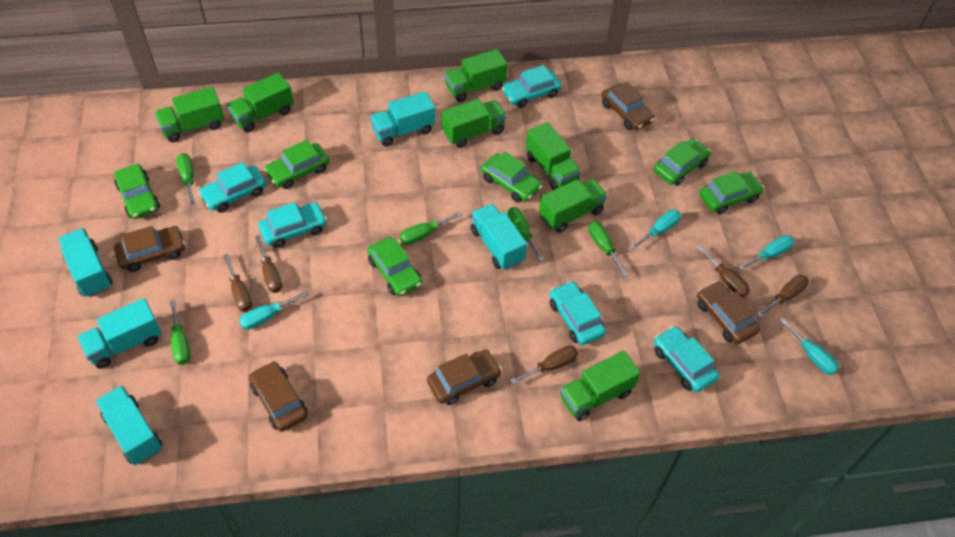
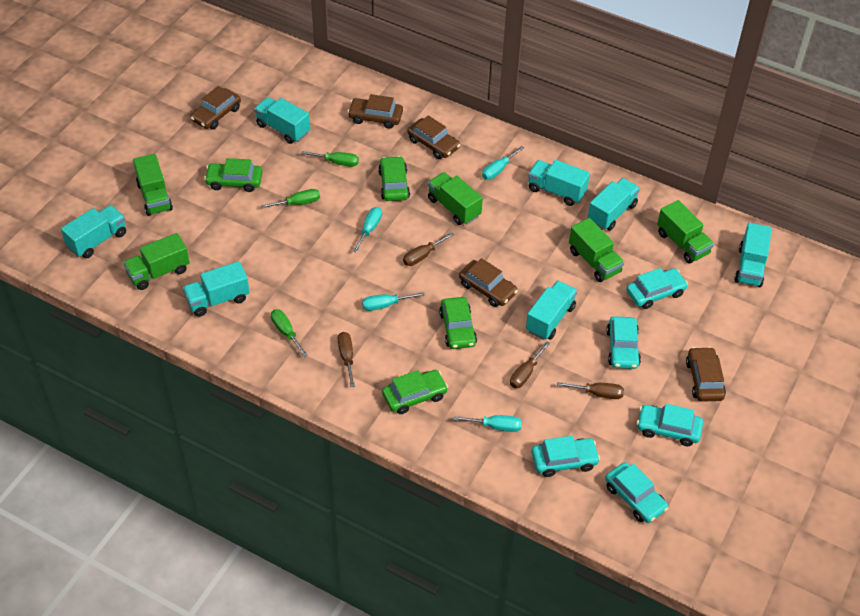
brown screwdriver: 5 -> 4
green car: 6 -> 4
green screwdriver: 5 -> 3
green truck: 7 -> 5
turquoise truck: 5 -> 7

